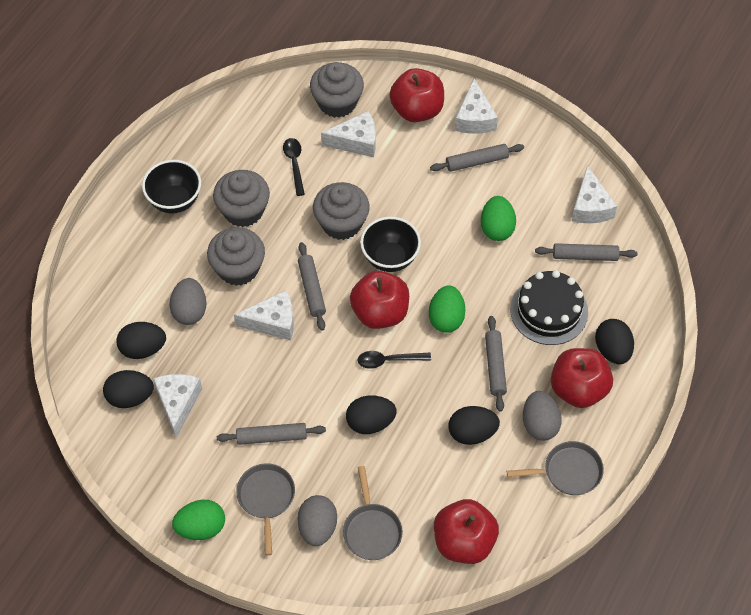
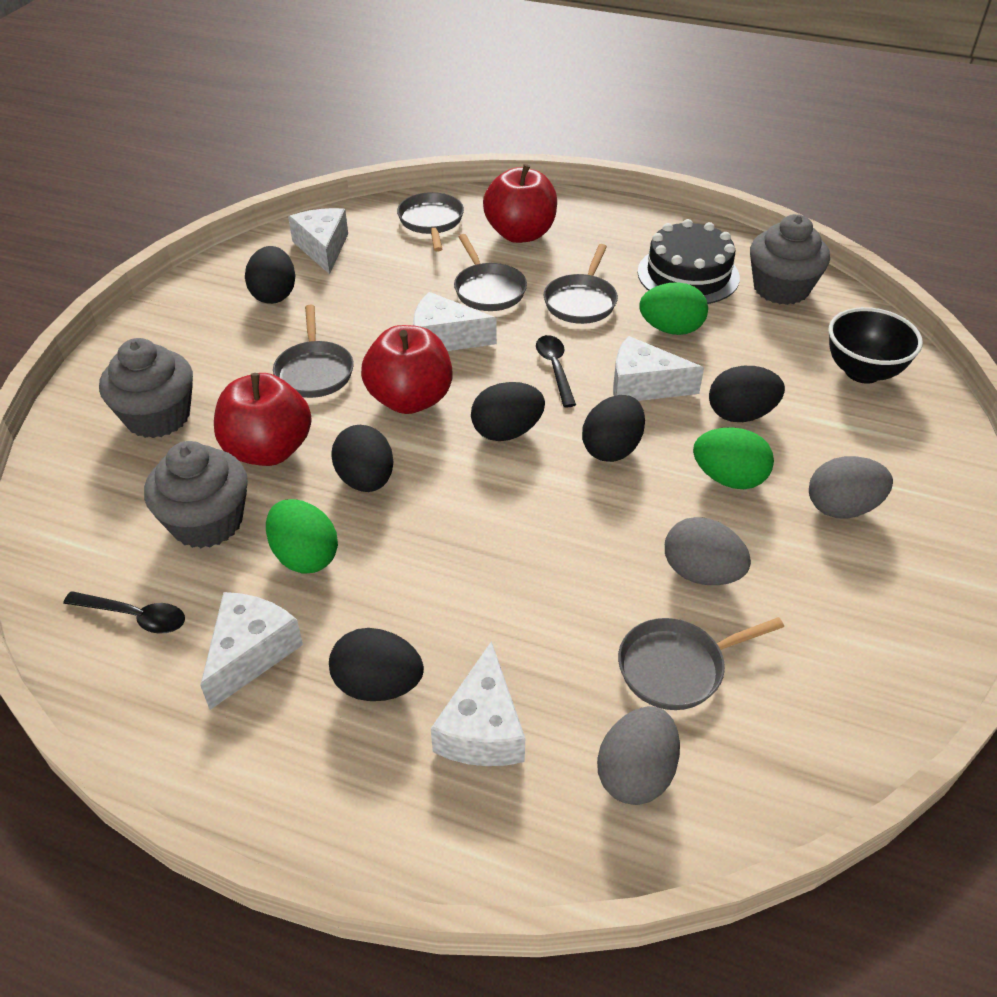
black bowl: 2 -> 1
black egg: 5 -> 6
grey cupcake: 4 -> 3
grey pan: 3 -> 5
grey rolling pin: 5 -> 0
red apple: 4 -> 3

